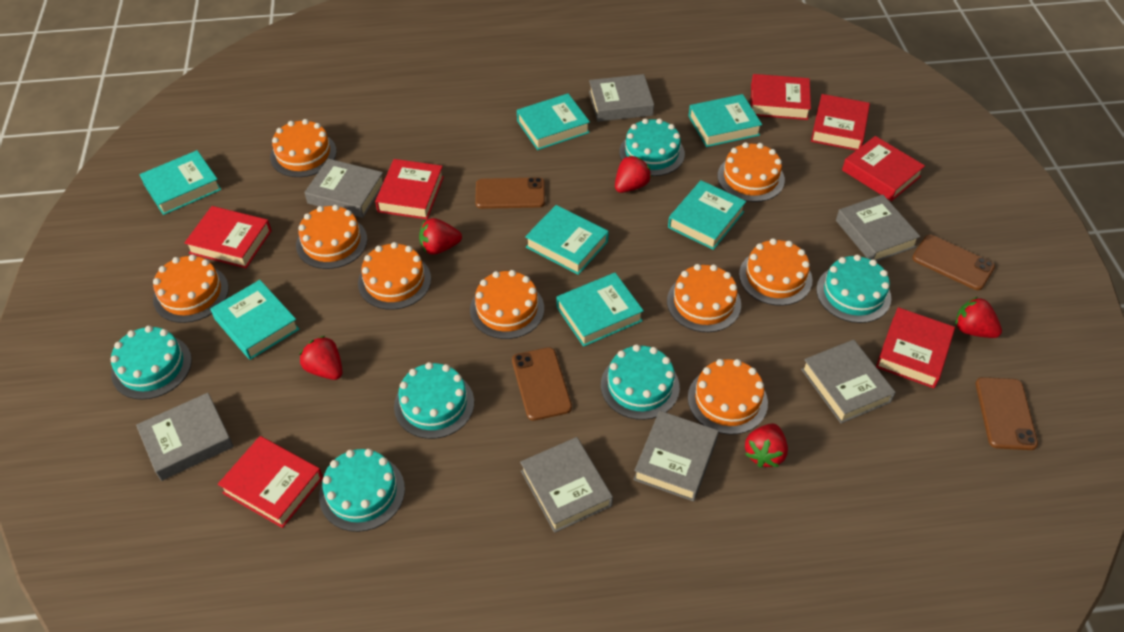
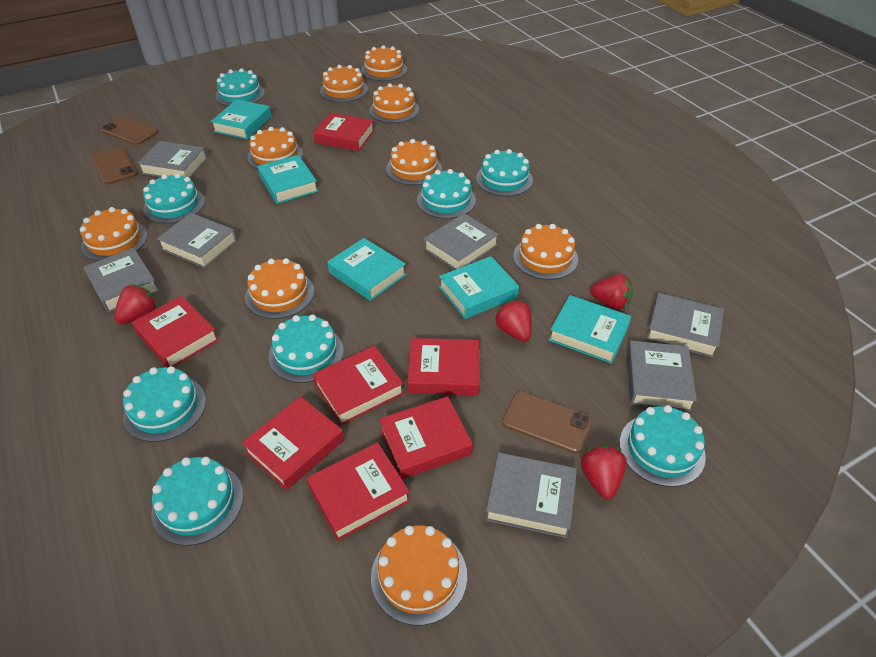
brown phone: 4 -> 3
red strawberry: 5 -> 4
turquoise book: 7 -> 5
turquoise cake: 6 -> 8

